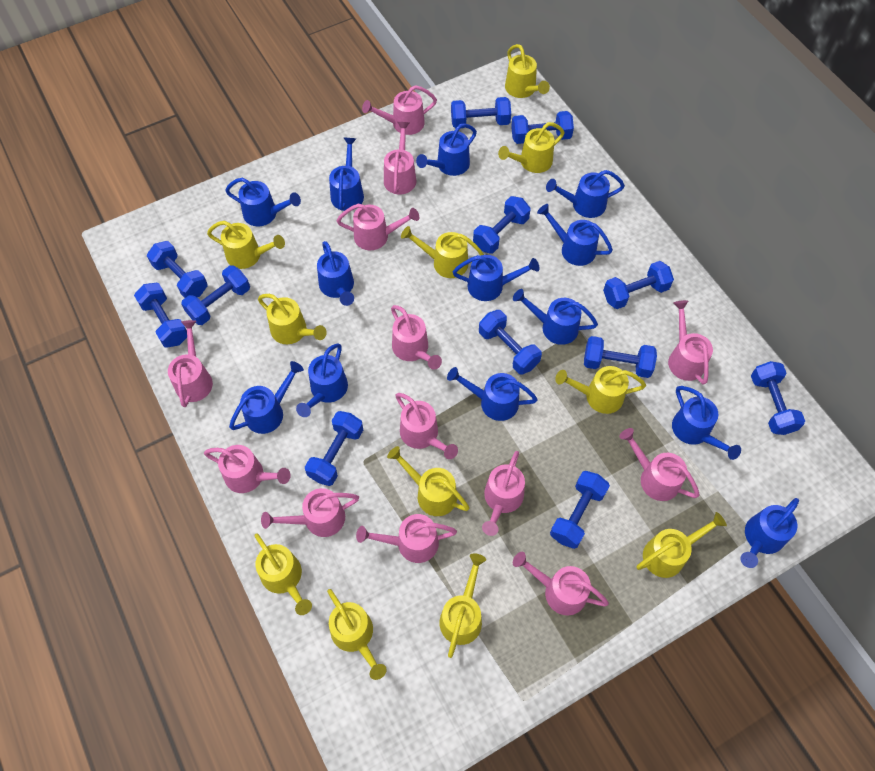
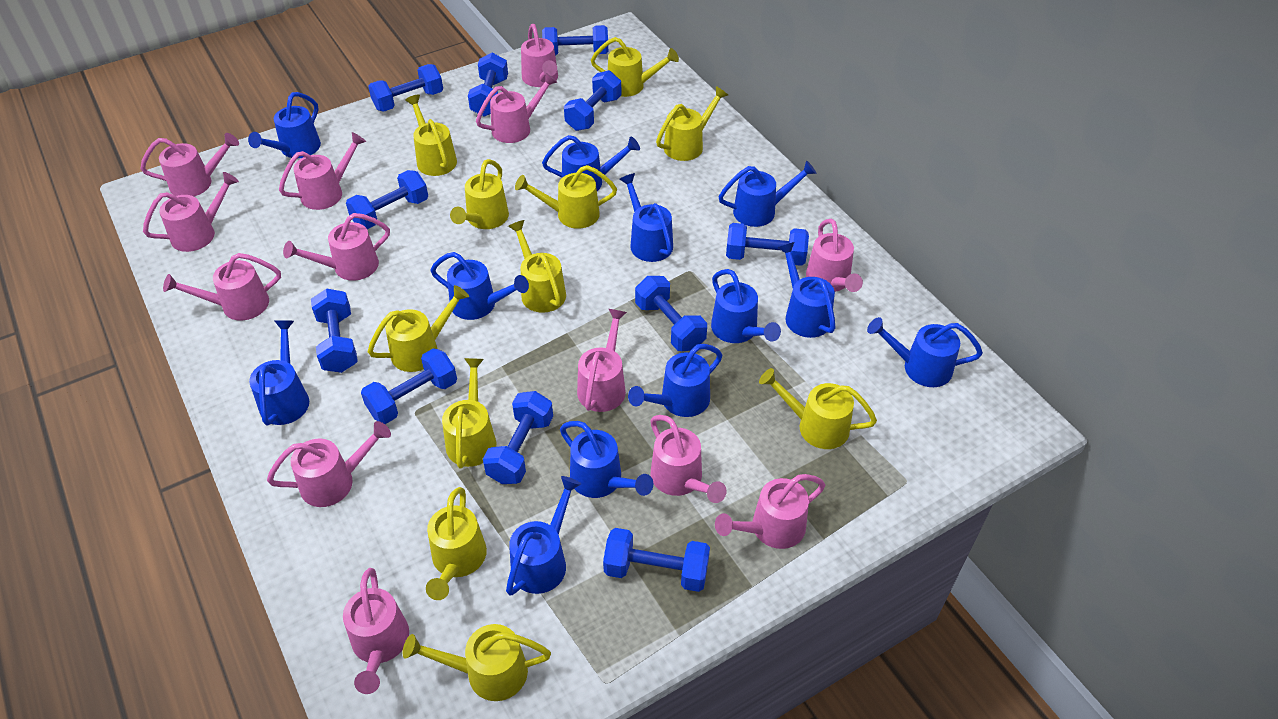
blue dumbbell: 12 -> 11
blue watering can: 13 -> 12

